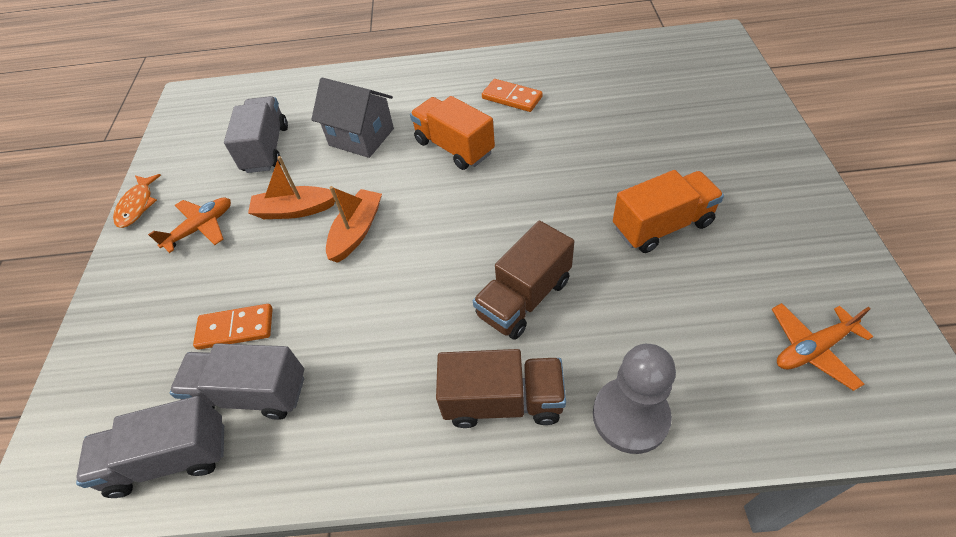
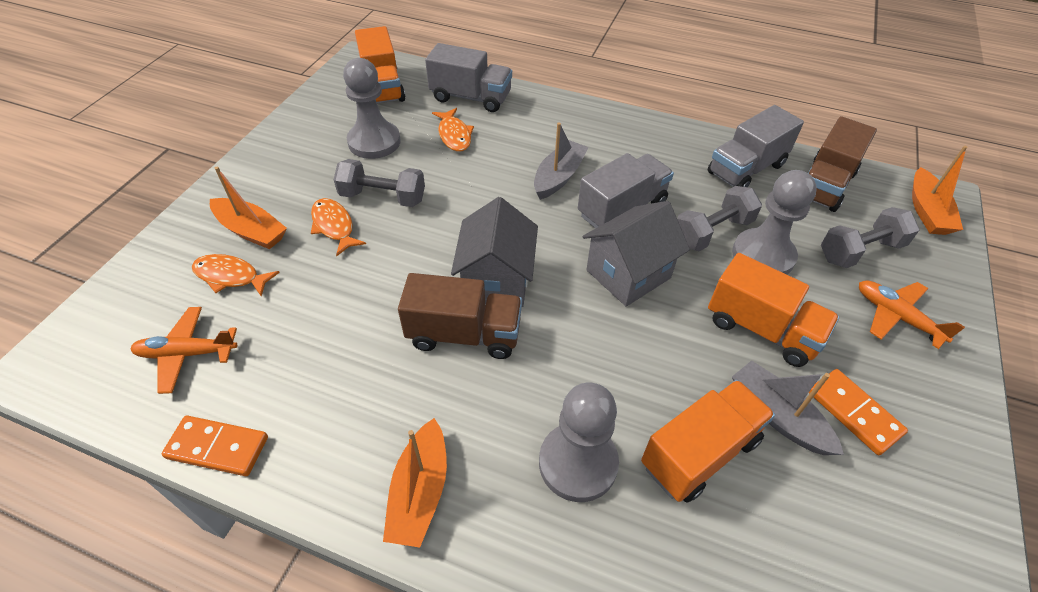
grey boat: 0 -> 2
grey dumbbell: 0 -> 3
grey house: 1 -> 2
grey pawn: 1 -> 3
orange boat: 2 -> 3
orange fish: 1 -> 3
orange truck: 2 -> 3

